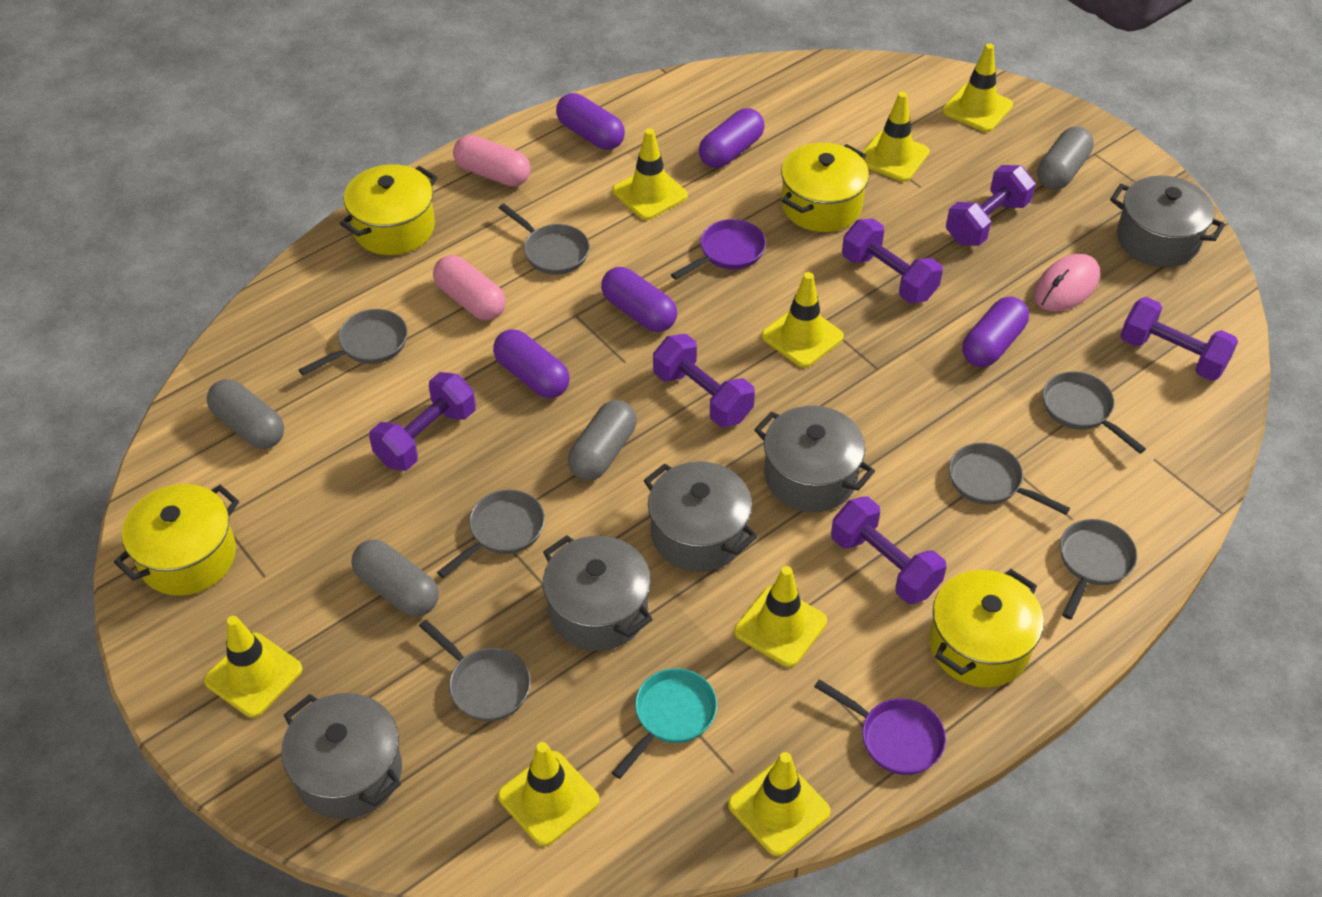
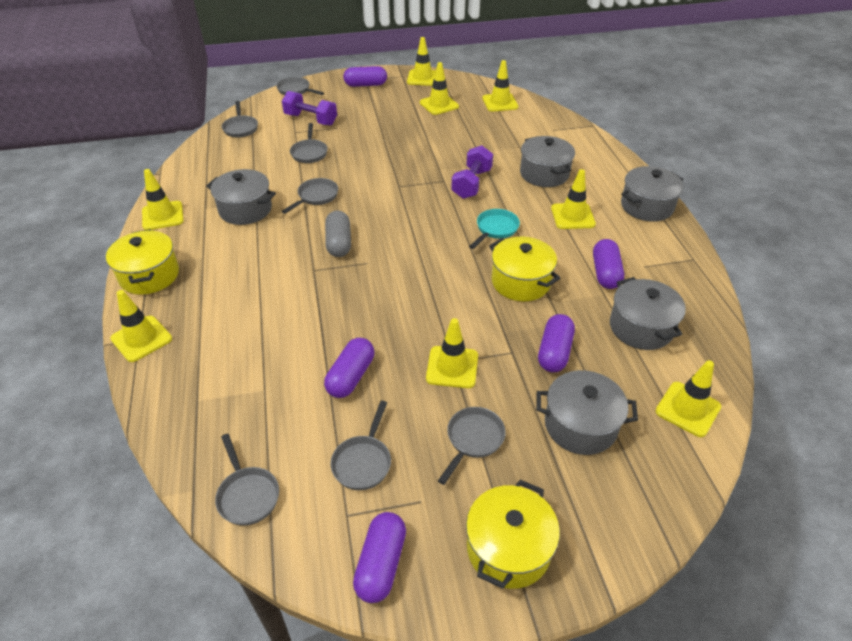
grey capsule: 4 -> 1
pink capsule: 2 -> 0
pink mouse: 1 -> 0
purple dumbbell: 6 -> 2
purple pan: 2 -> 0
yellow pot: 4 -> 3

